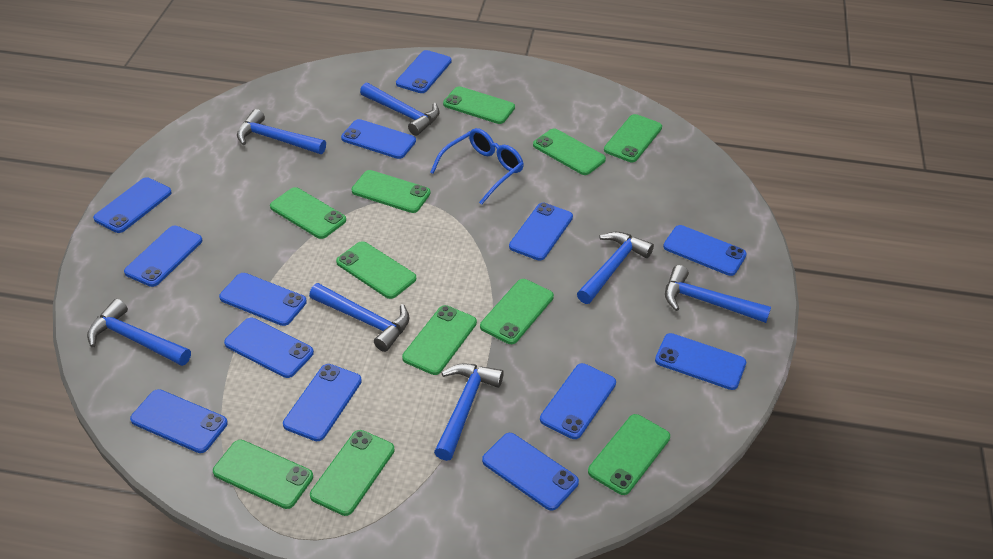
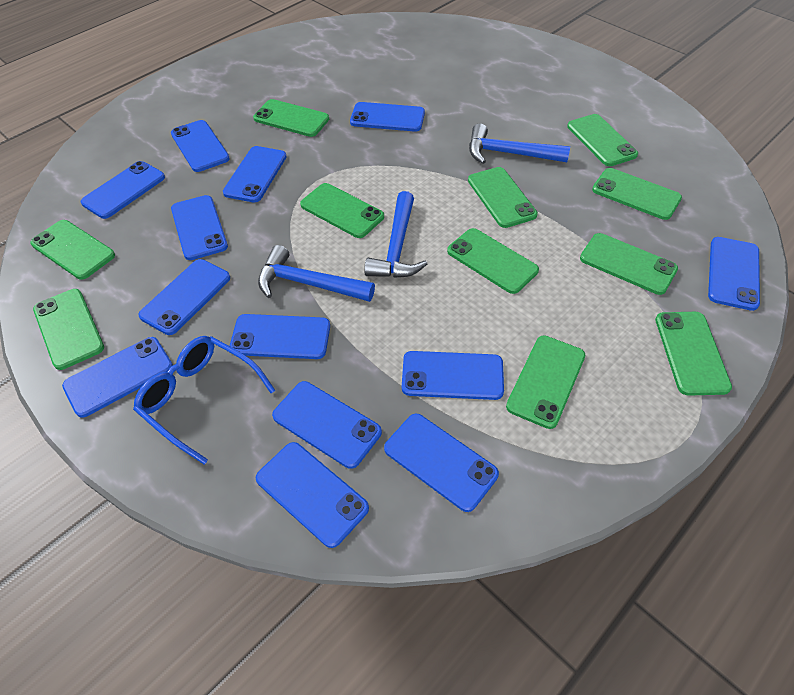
blue hammer: 7 -> 3

